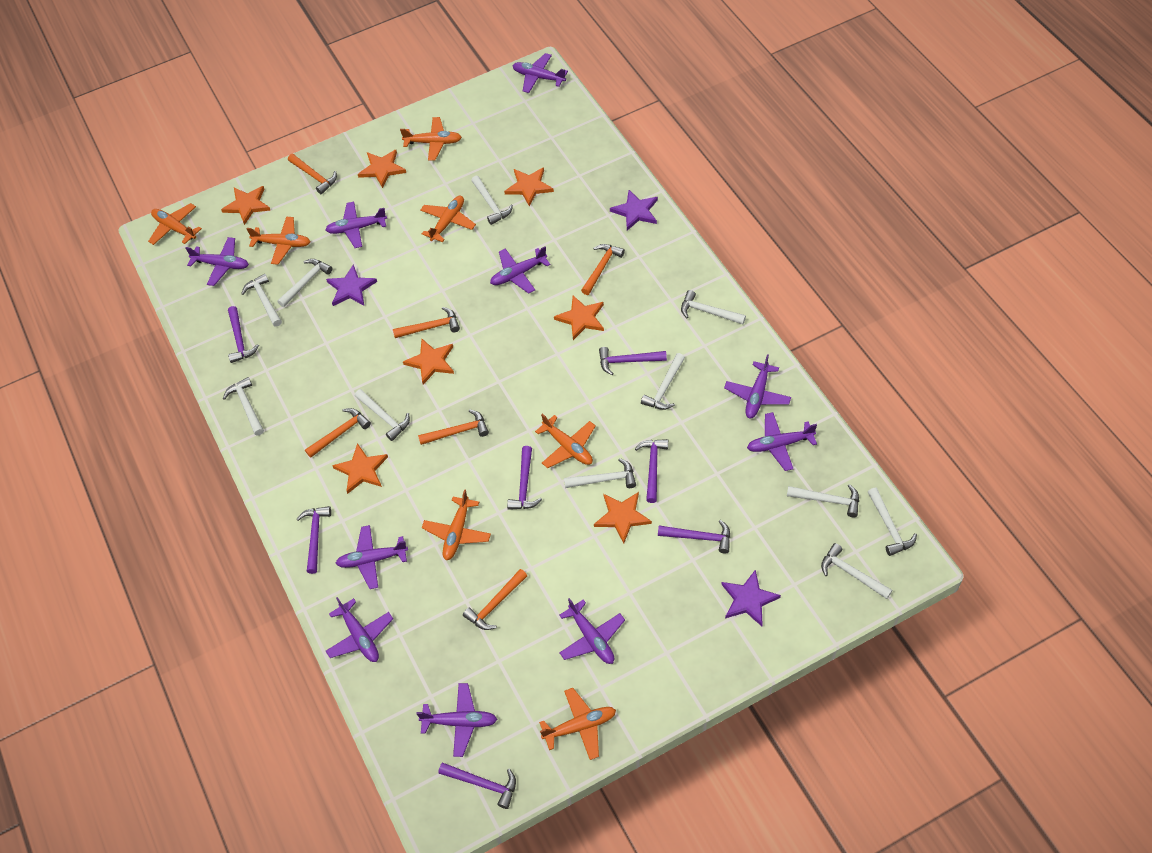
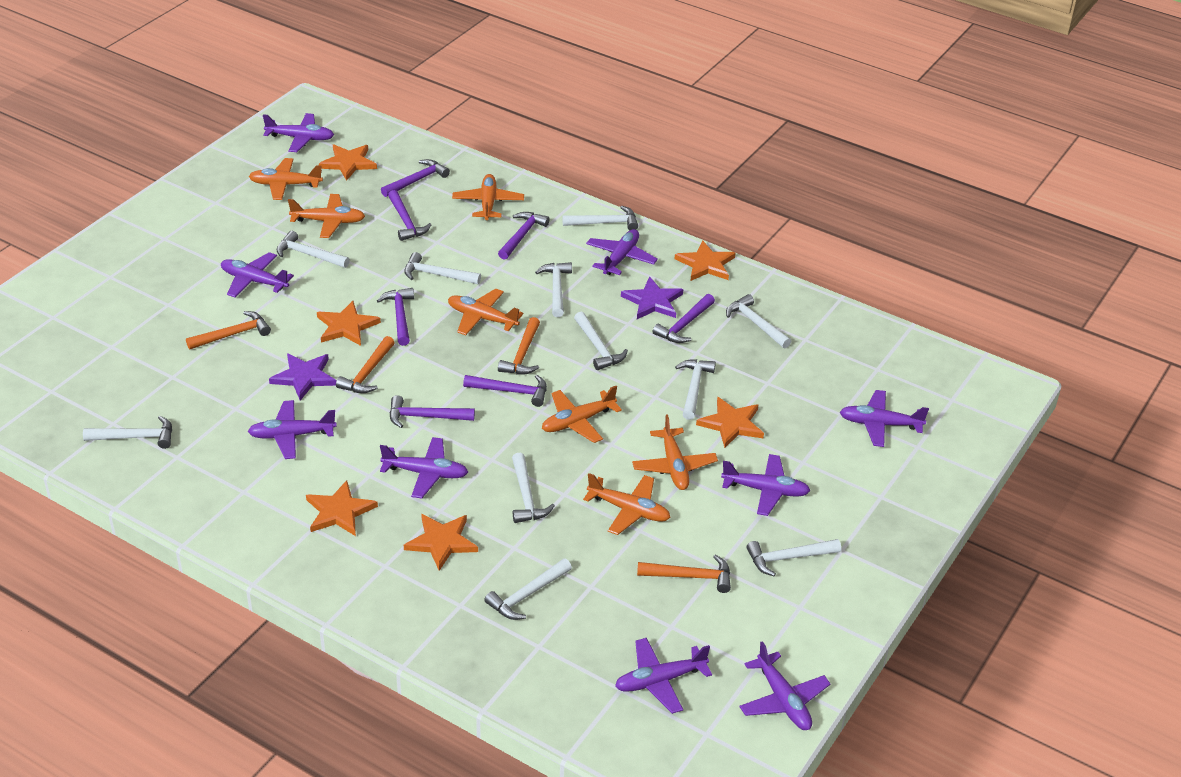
orange hammer: 6 -> 4
orange star: 7 -> 6
purple plane: 10 -> 9
purple star: 3 -> 2

